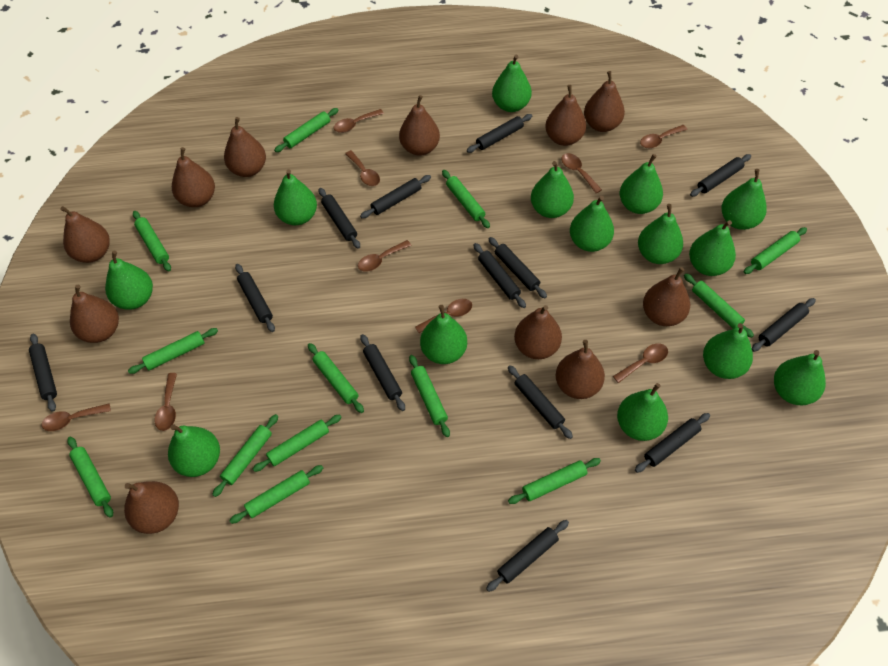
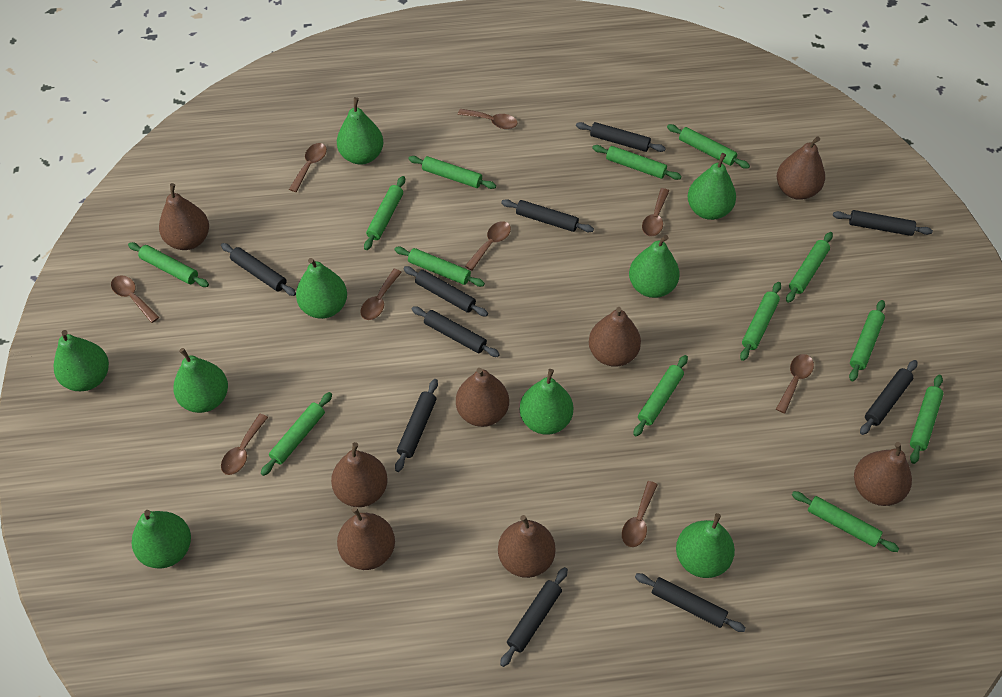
black rolling pin: 13 -> 10
brown pear: 11 -> 8
green pear: 14 -> 9

